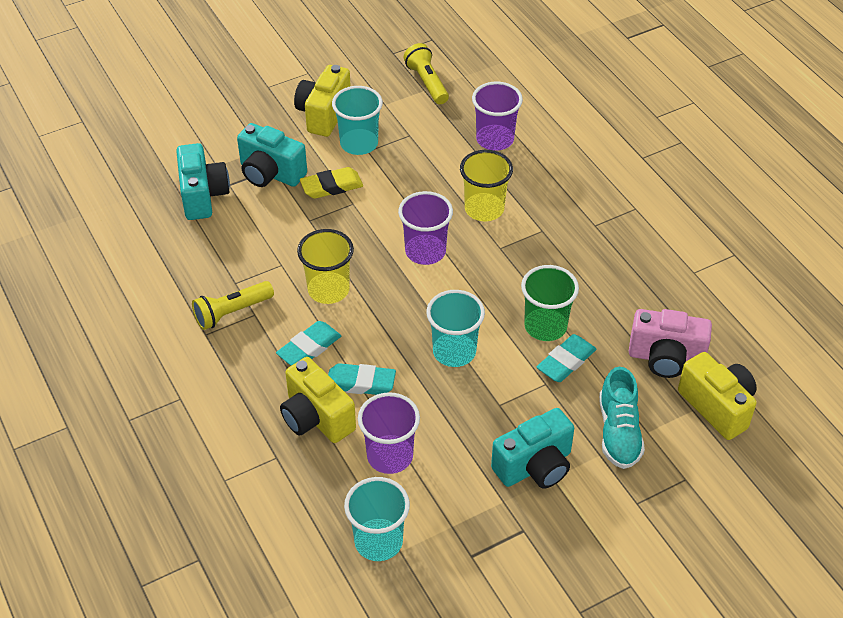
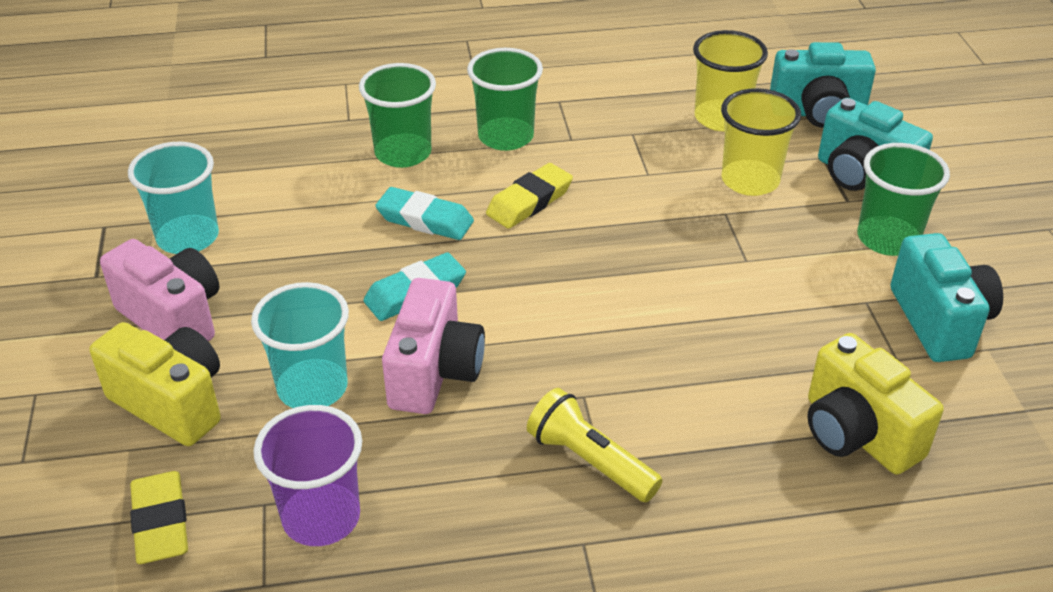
green cup: 1 -> 3
pink camera: 1 -> 2
purple cup: 3 -> 1
turquoise cup: 3 -> 2
turquoise eraser: 3 -> 2
turquoise shoe: 1 -> 0
yellow camera: 3 -> 2
yellow eraser: 1 -> 2
yellow flashlight: 2 -> 1

